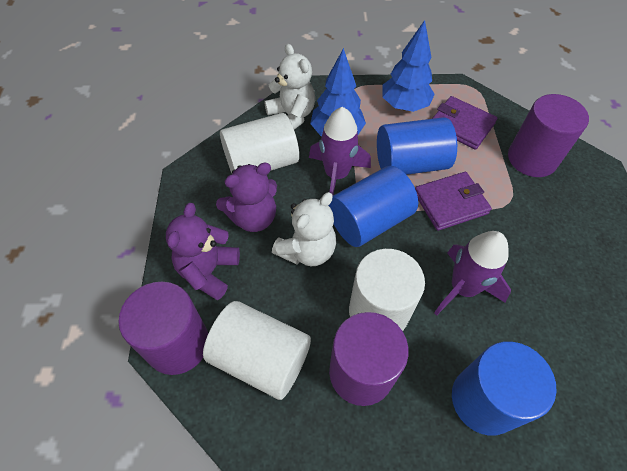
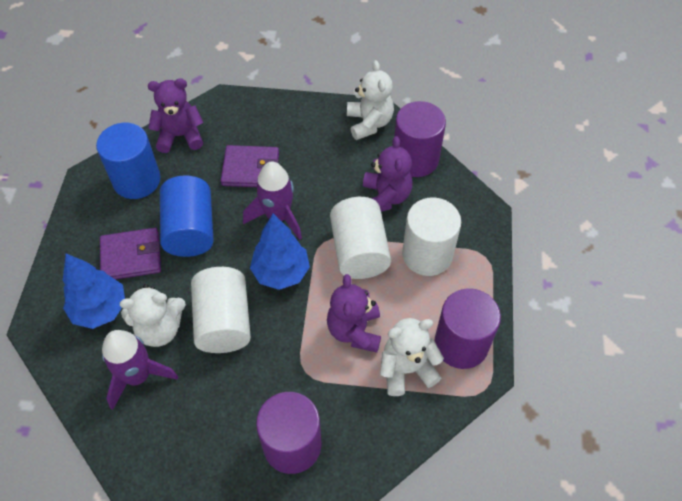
blue cylinder: 3 -> 2
purple teddy bear: 2 -> 3
white teddy bear: 2 -> 3

